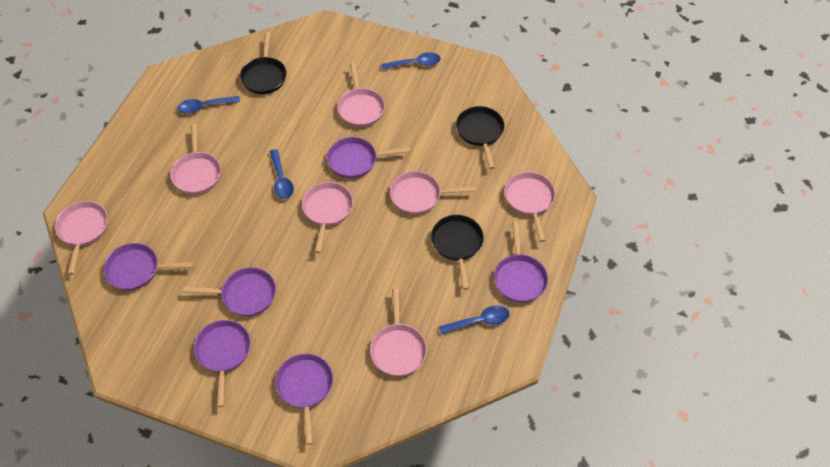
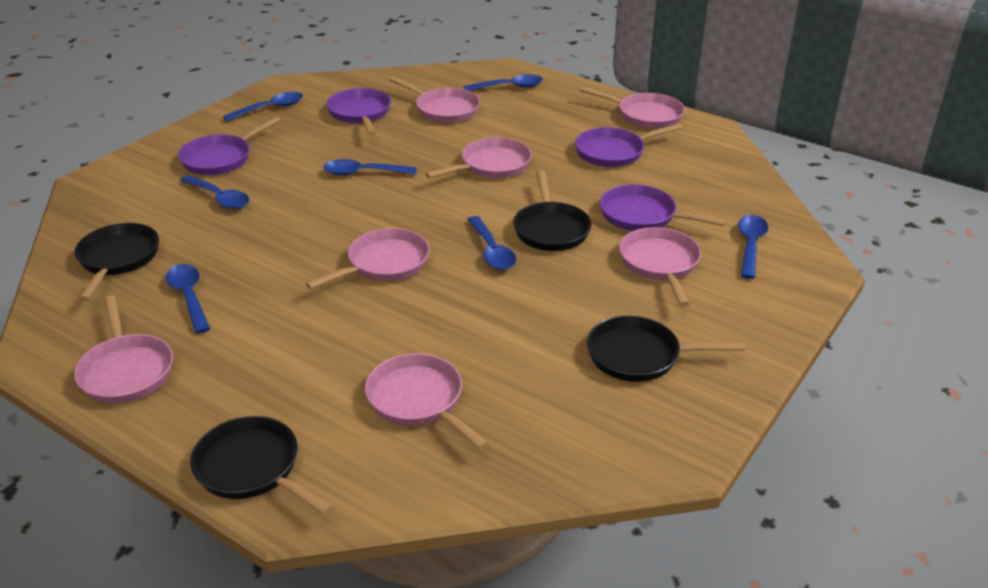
black pan: 3 -> 4
blue spoon: 4 -> 7
purple pan: 6 -> 4

